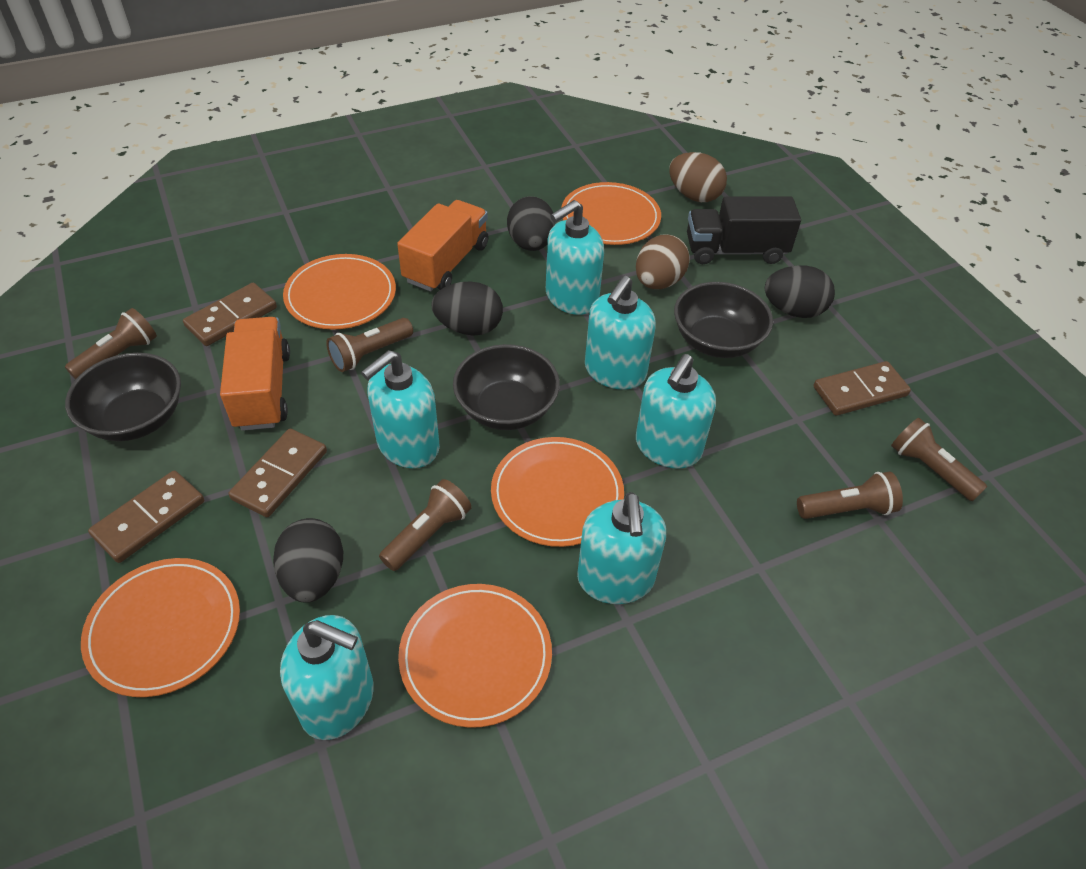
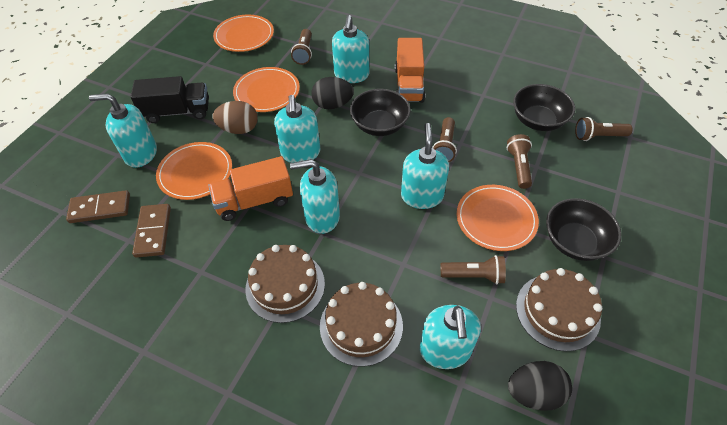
black egg: 4 -> 2
brown cake: 0 -> 3
brown domino: 4 -> 2
brown egg: 2 -> 1
orange plate: 5 -> 4

